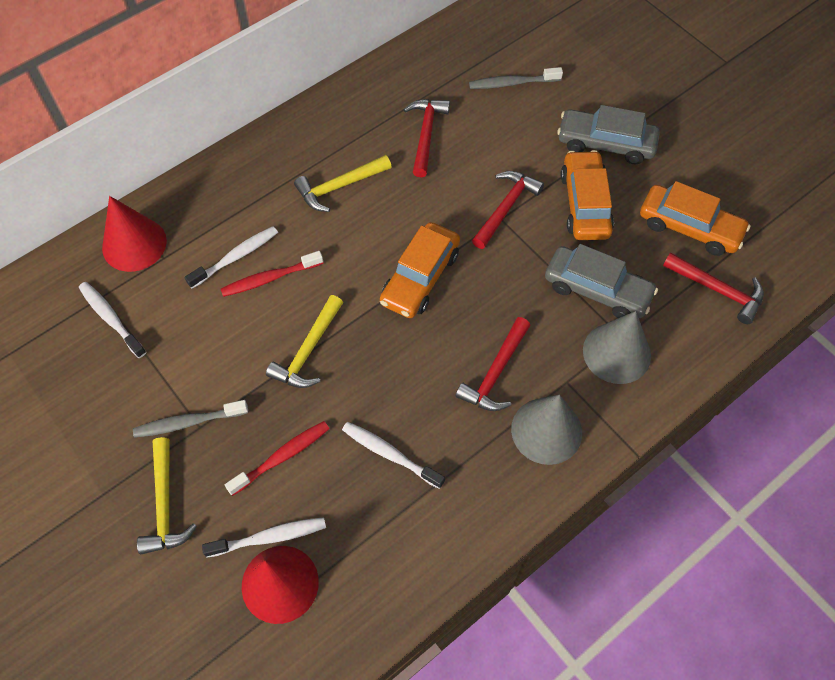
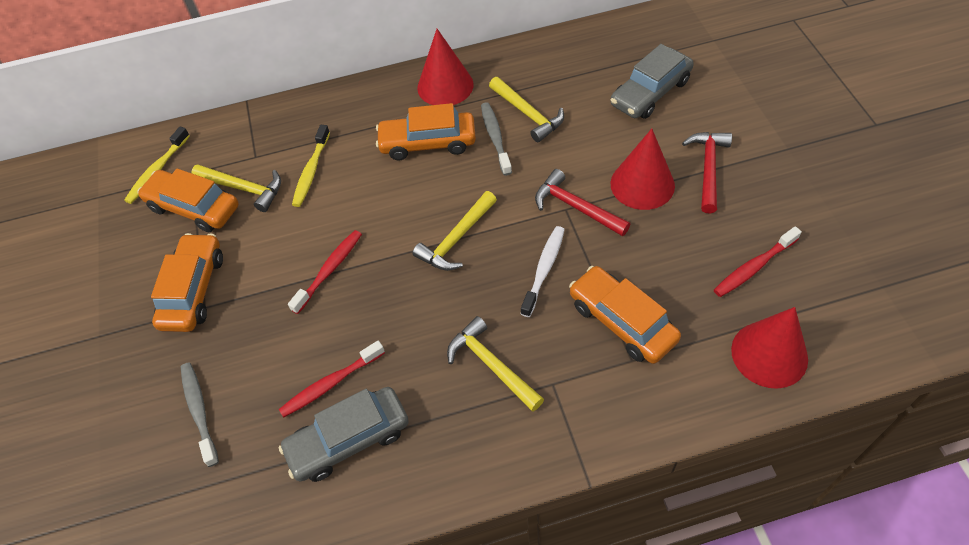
grey cone: 2 -> 0
orange car: 3 -> 4
red cone: 2 -> 3
red hammer: 4 -> 2
red toothbrush: 2 -> 3
white toothbrush: 4 -> 1
yellow hammer: 3 -> 4
yellow toothbrush: 0 -> 2

